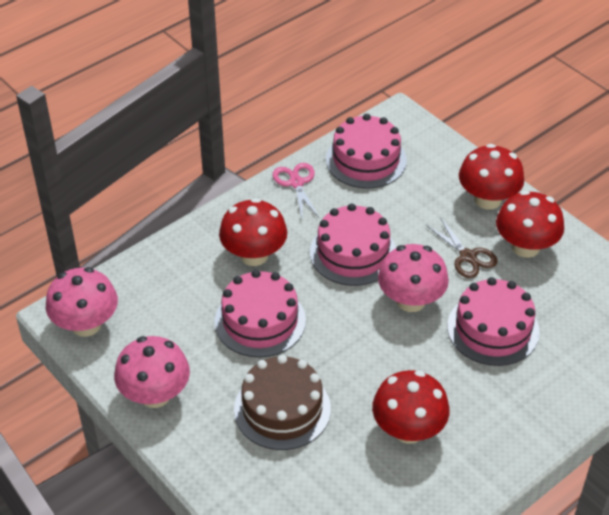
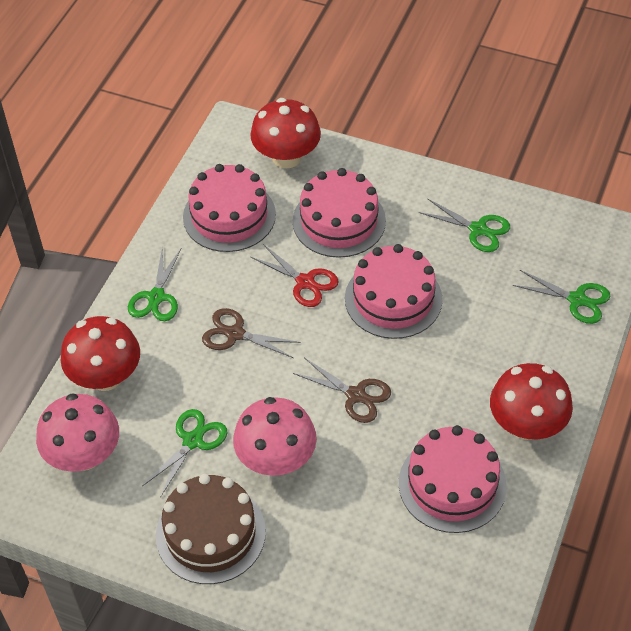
brown scissors: 1 -> 2
green scissors: 0 -> 4
pink mushroom: 3 -> 2
pink scissors: 1 -> 0
red mushroom: 4 -> 3
red scissors: 0 -> 1

